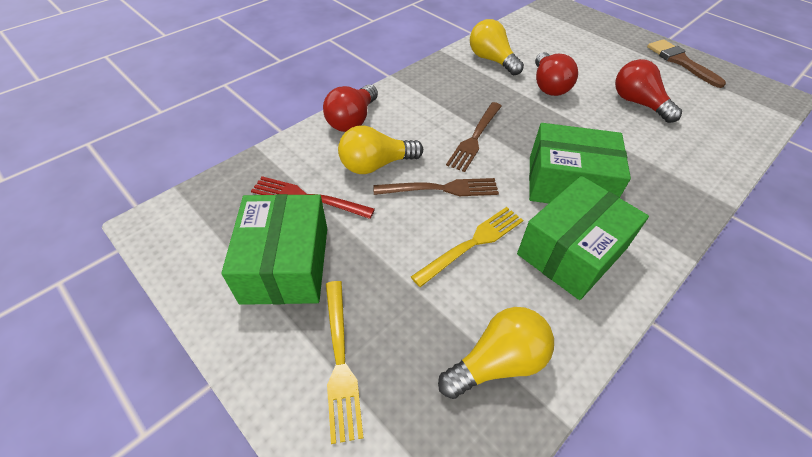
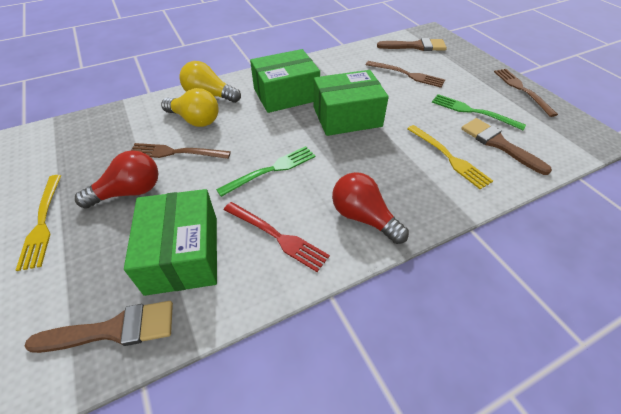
brown brush: 1 -> 3
brown fork: 2 -> 3
green fork: 0 -> 2
red light bulb: 3 -> 2
yellow light bulb: 3 -> 2

